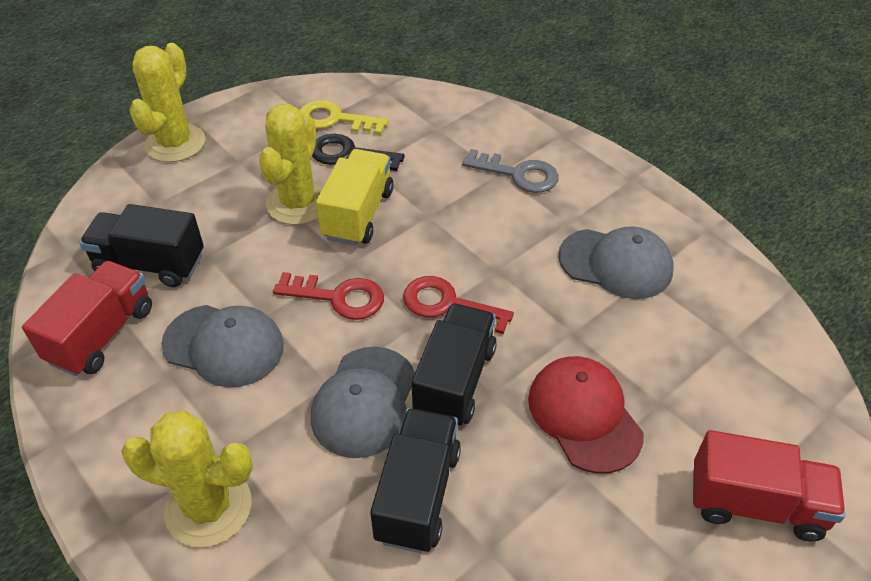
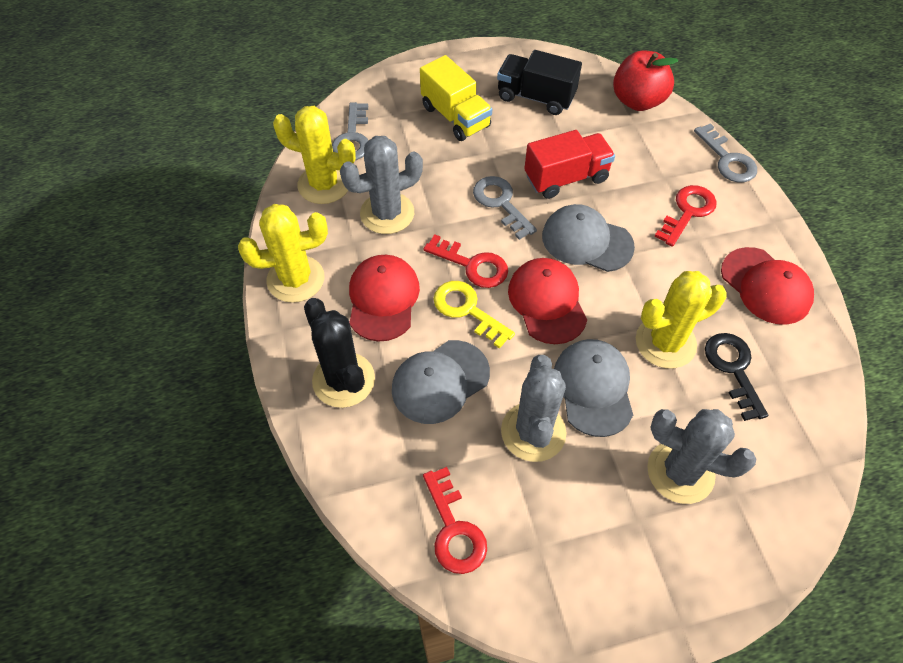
black cactus: 0 -> 1
black truck: 3 -> 1
grey cactus: 0 -> 3
grey key: 1 -> 3
red apple: 0 -> 1
red cap: 1 -> 3
red key: 2 -> 3
red truck: 2 -> 1

